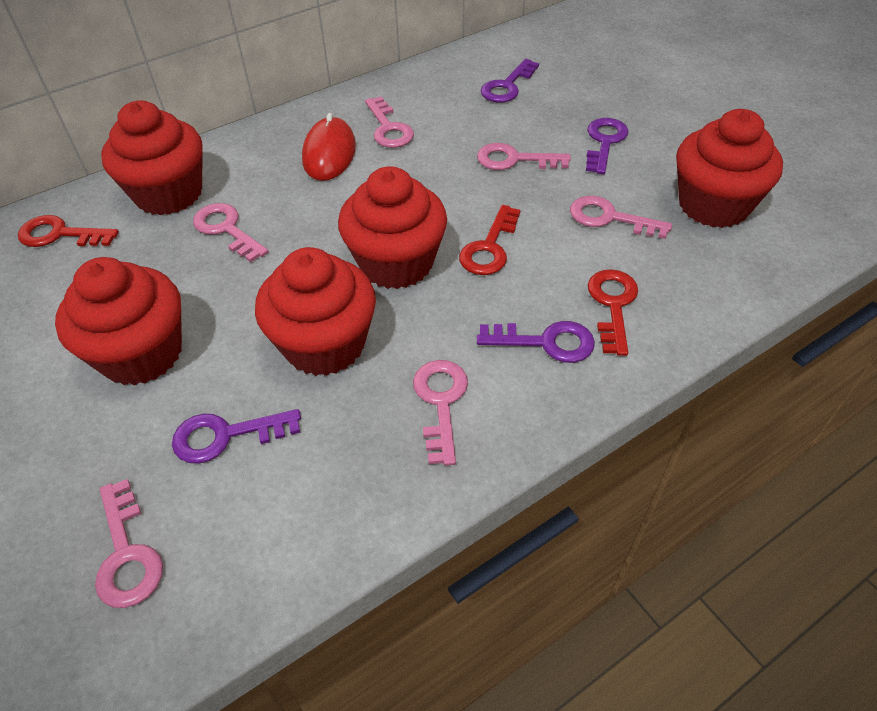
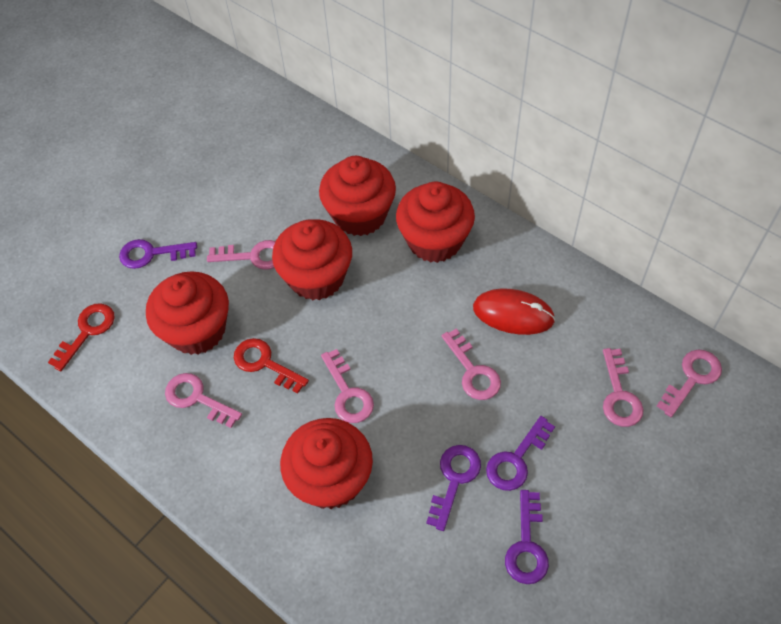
red key: 3 -> 2

